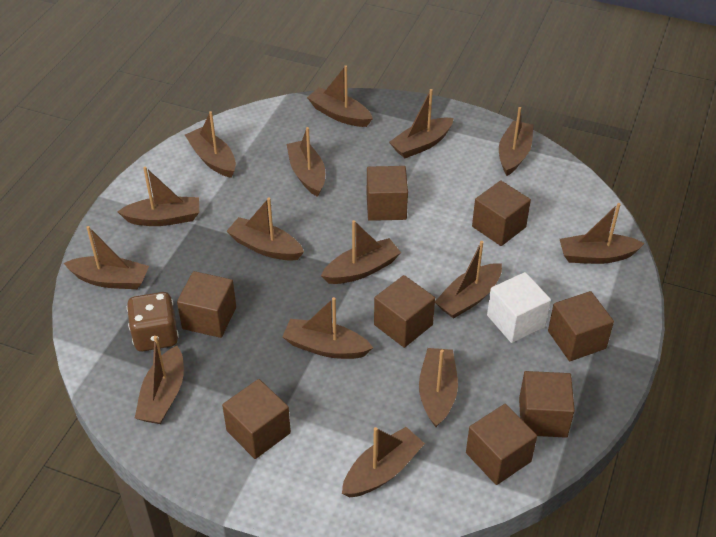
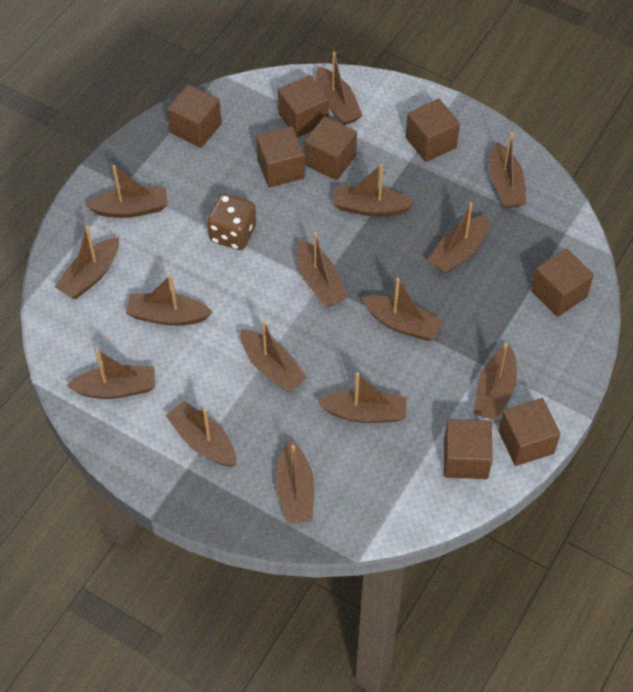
white cube: 1 -> 0

